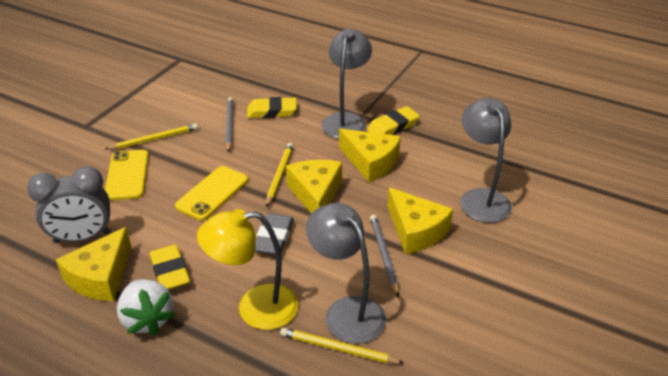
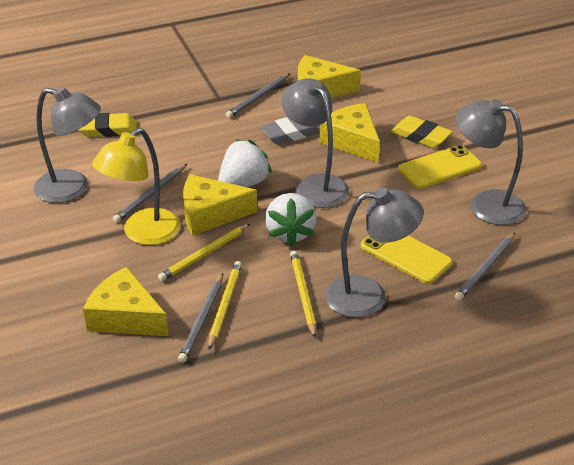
grey clock: 1 -> 0
grey lamp: 3 -> 4
grey pencil: 2 -> 4
white strawberry: 1 -> 2
yellow eraser: 3 -> 2

